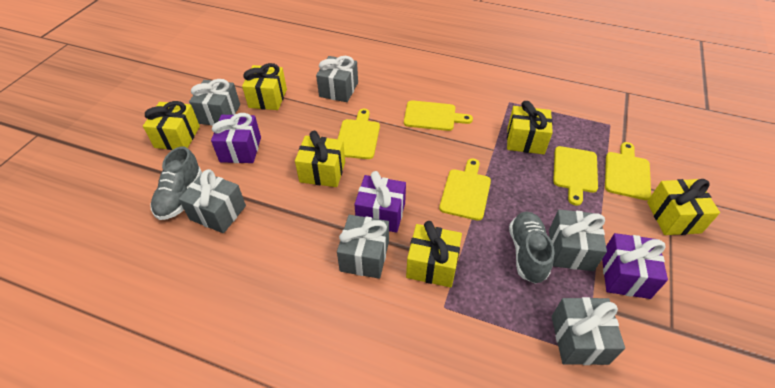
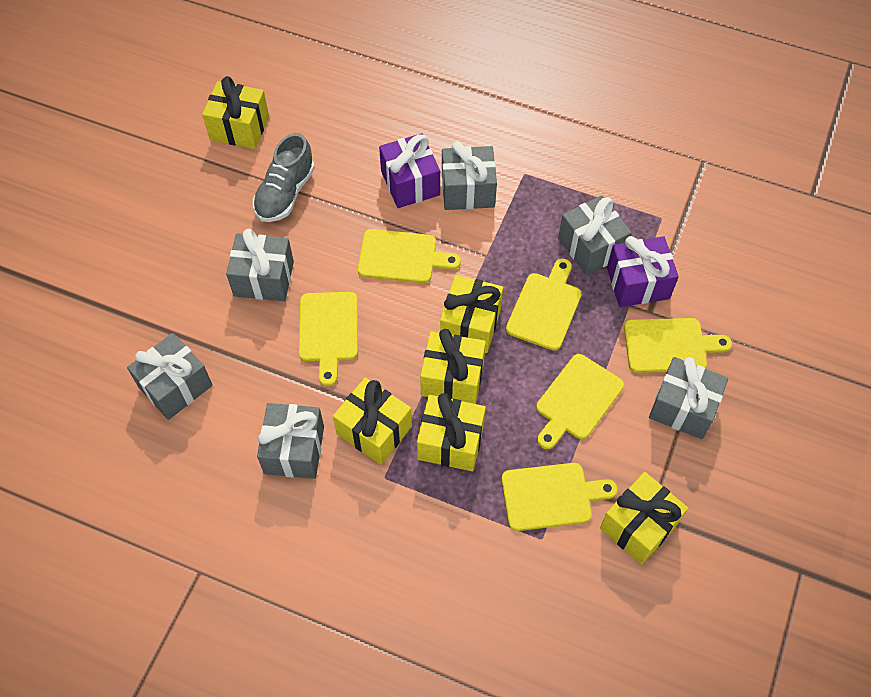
grey shoe: 2 -> 1
purple gift: 3 -> 2
yellow cutting board: 5 -> 6

